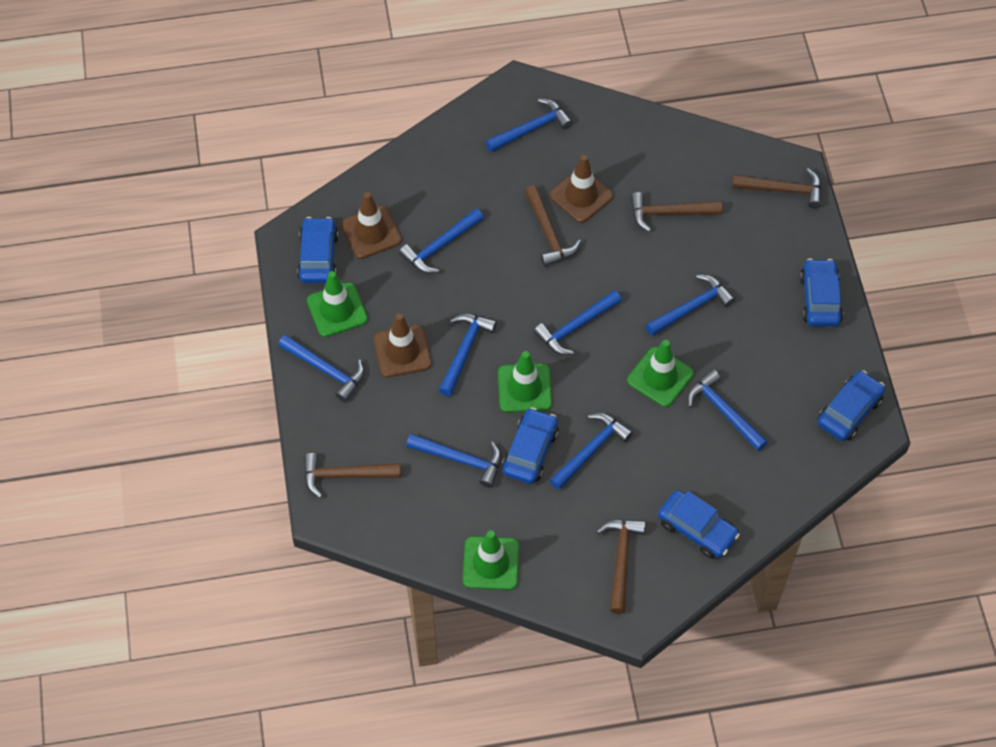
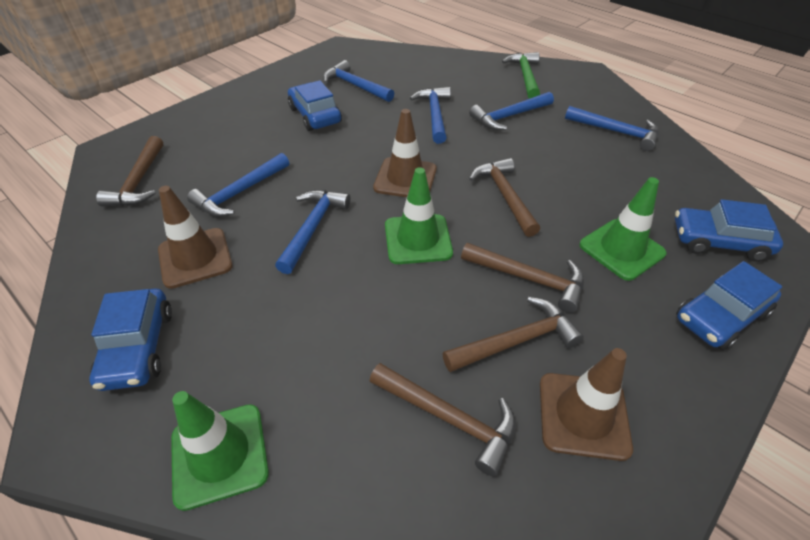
blue car: 5 -> 4
blue hammer: 9 -> 6
green hammer: 0 -> 1
green traffic cone: 4 -> 3

